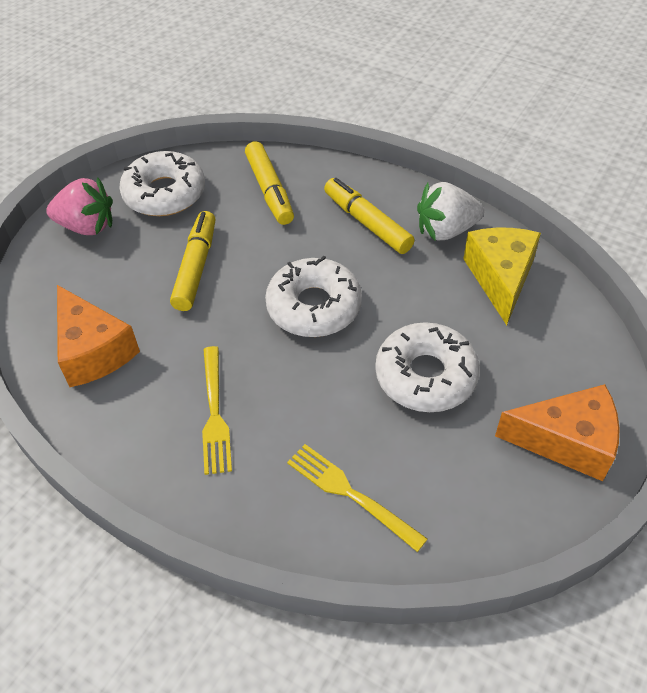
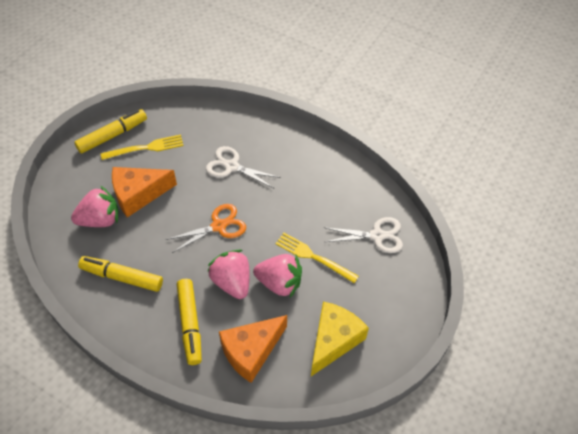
orange scissors: 0 -> 1
pink strawberry: 1 -> 3
white donut: 3 -> 0
white scissors: 0 -> 2
white strawberry: 1 -> 0

